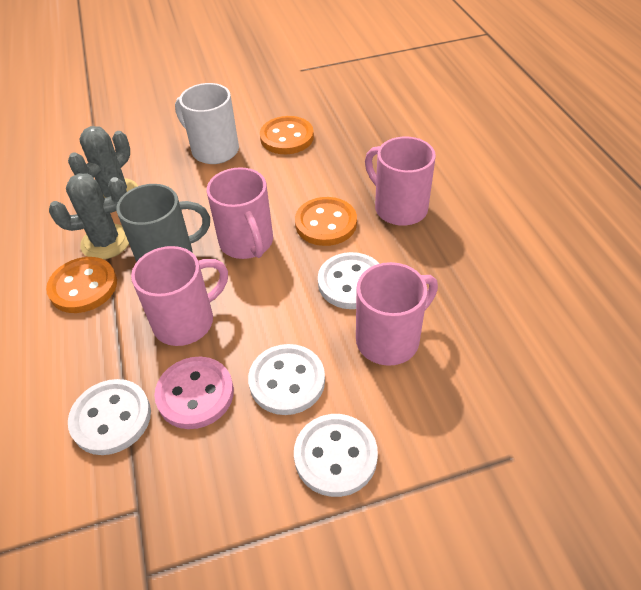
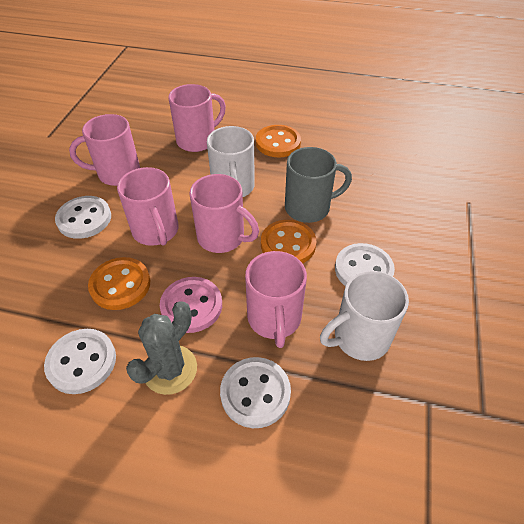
grey cactus: 2 -> 1
pink mug: 4 -> 5
white mug: 1 -> 2

